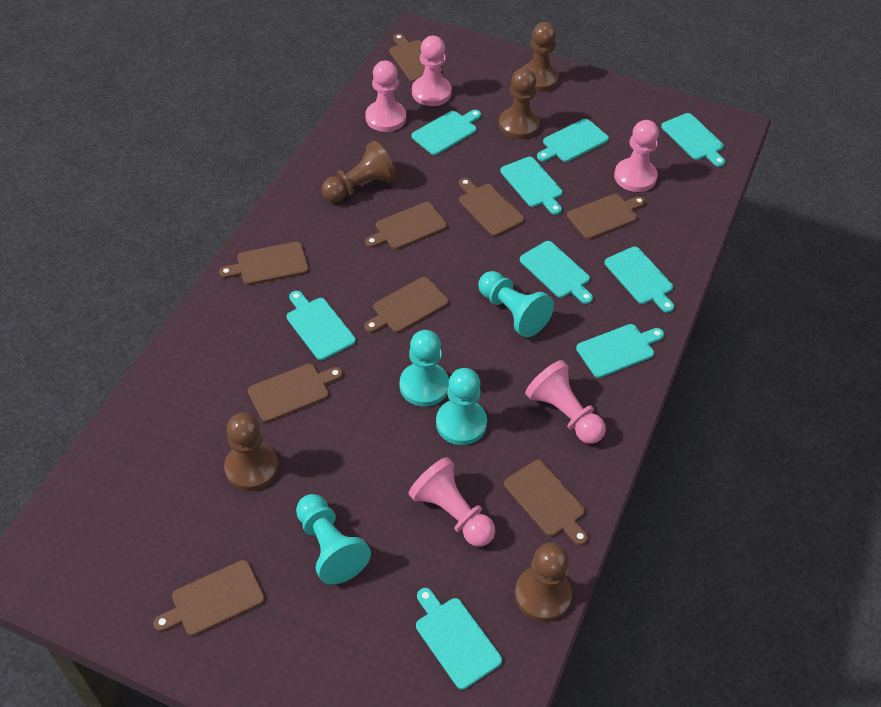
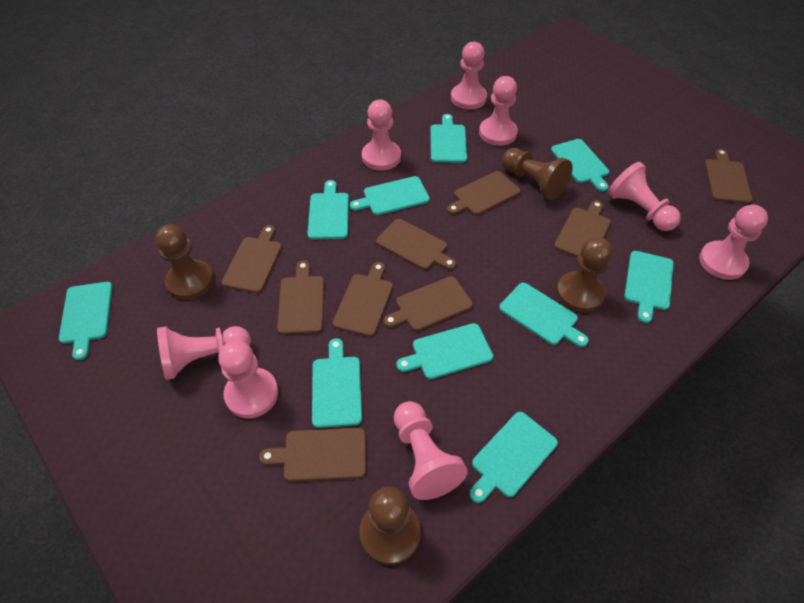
brown pawn: 5 -> 4
pink pawn: 5 -> 8
turquoise cutting board: 9 -> 10
turquoise pawn: 4 -> 0

